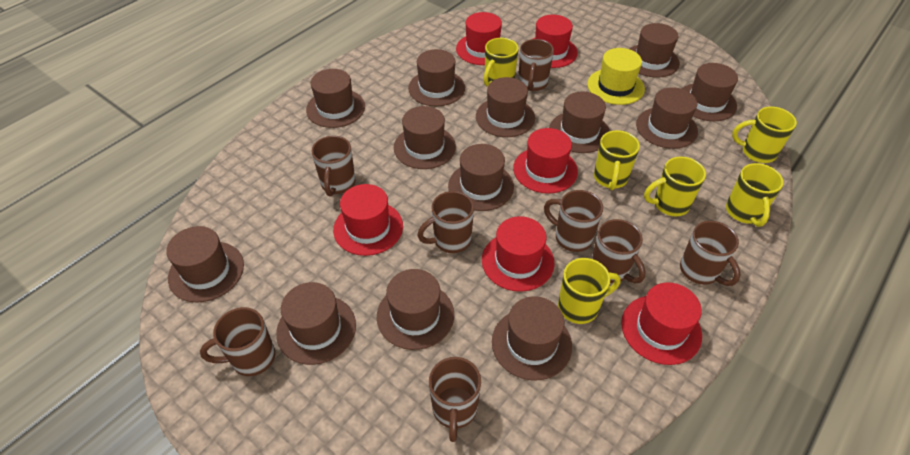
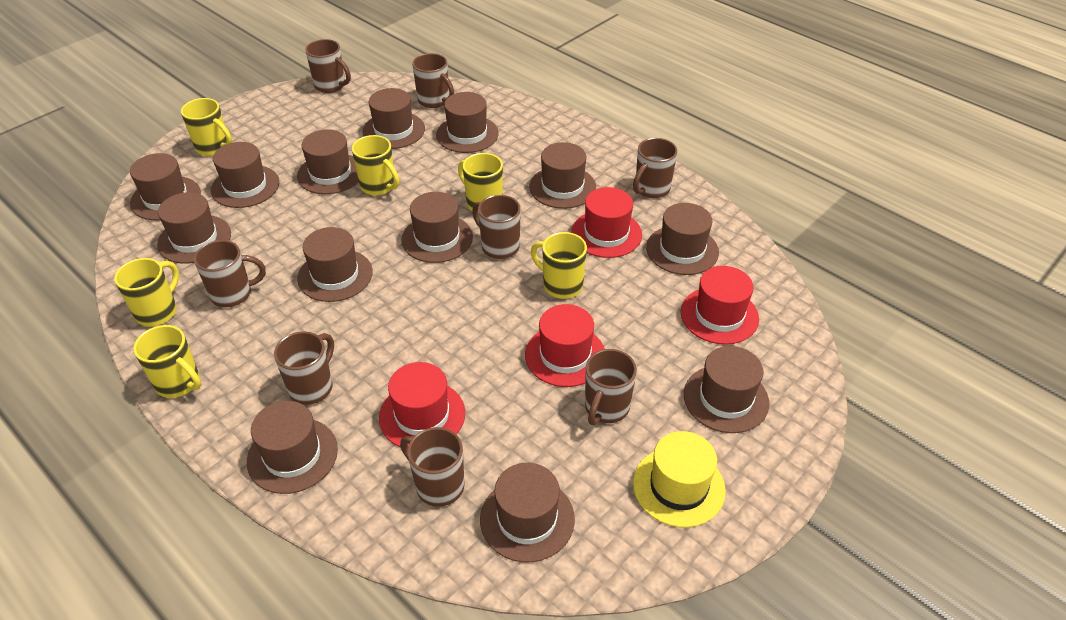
red hat: 6 -> 4

